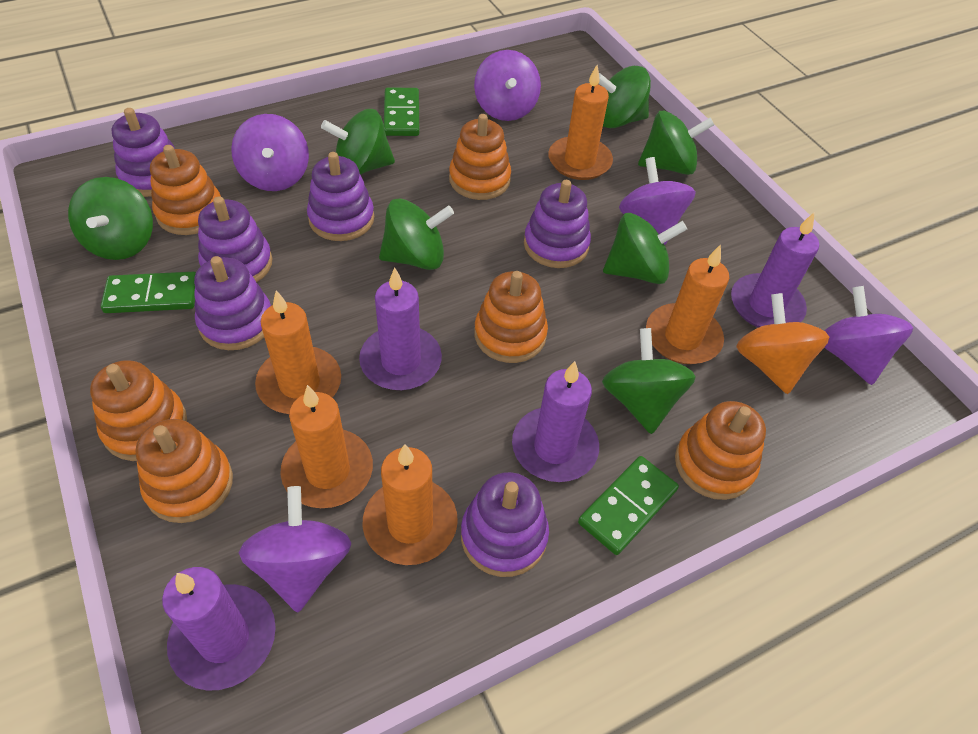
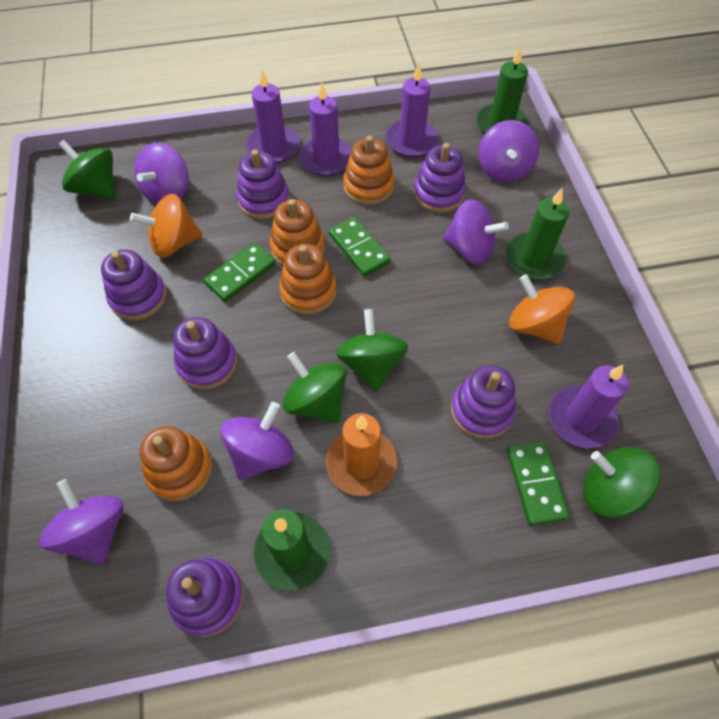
green candle: 0 -> 3
green spinning top: 7 -> 4
orange candle: 5 -> 1
orange spinning top: 1 -> 2
orange stacking toy: 6 -> 4

